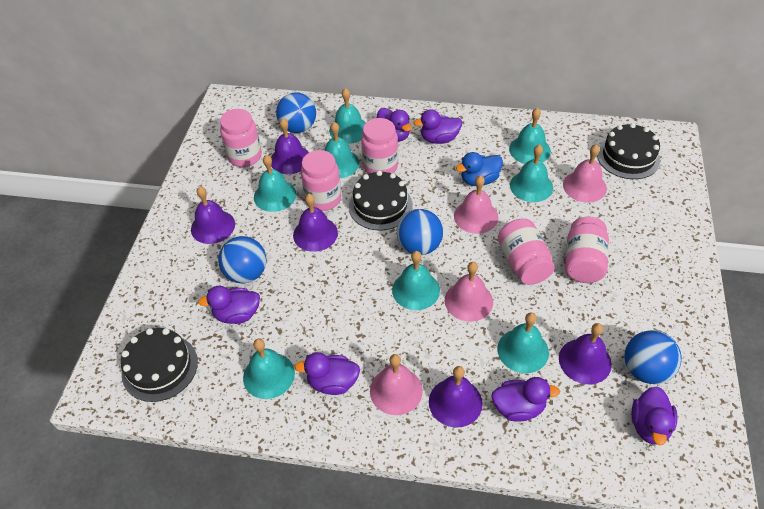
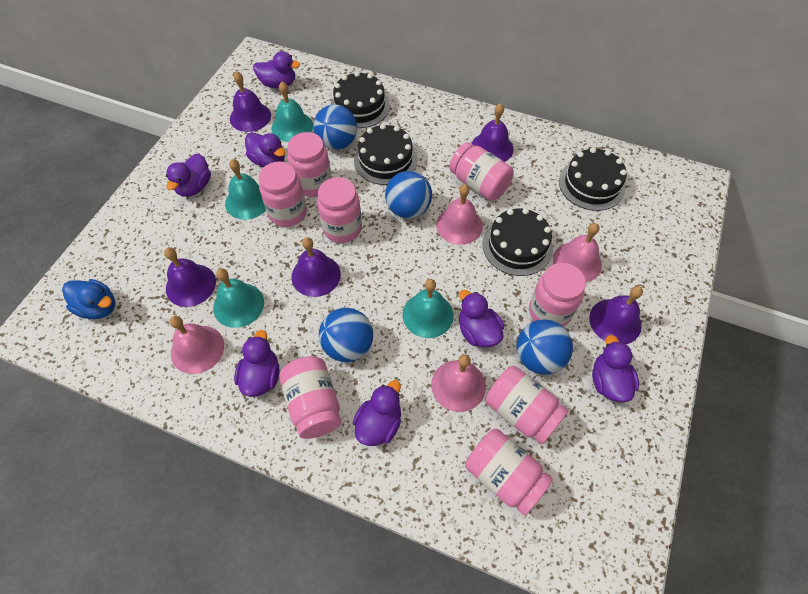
black cake: 3 -> 4
pink jar: 5 -> 8
purple duck: 6 -> 7
turquoise bell: 8 -> 4

